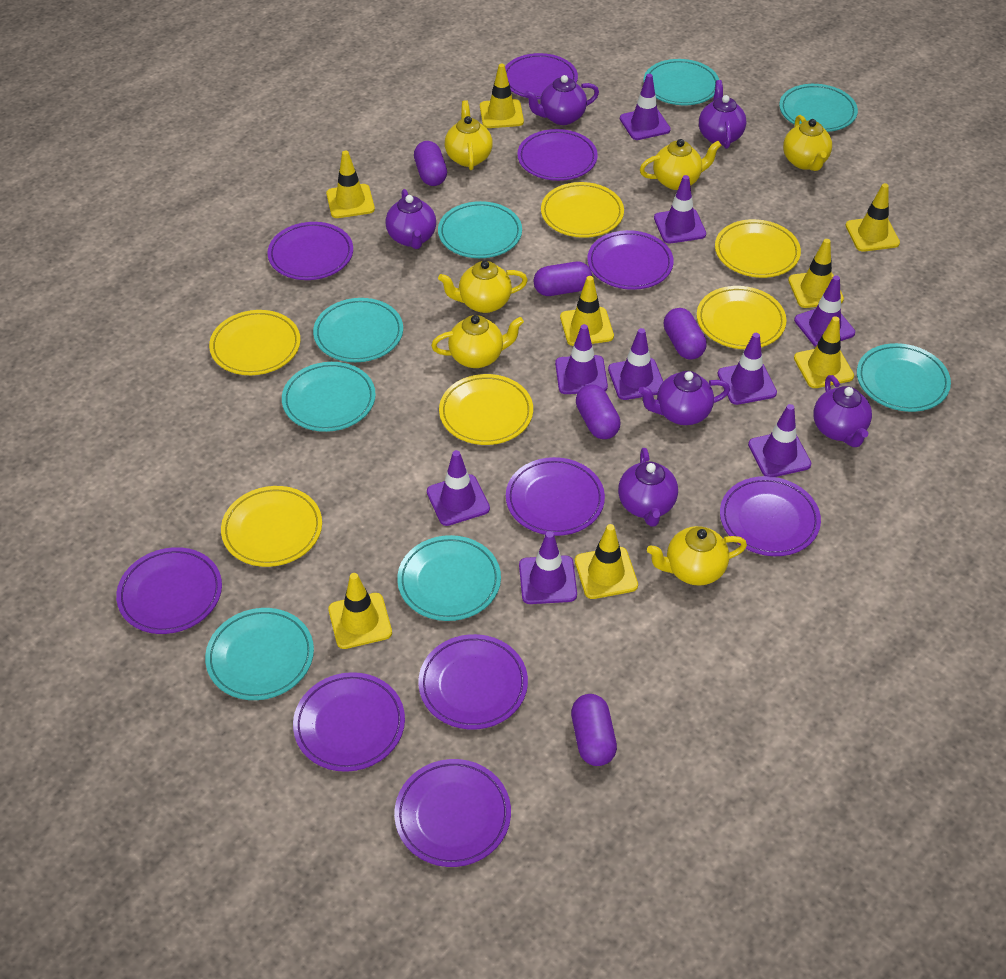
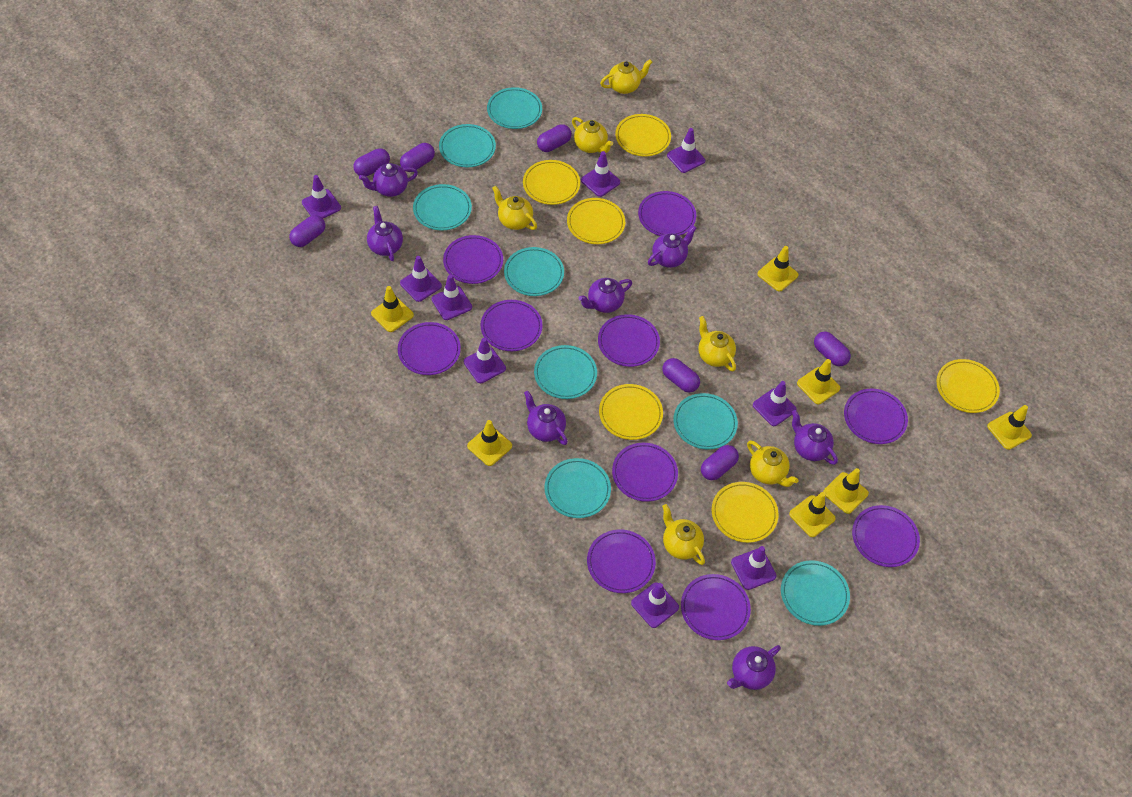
purple capsule: 5 -> 7
purple teapot: 6 -> 7
yellow traffic cone: 8 -> 7

